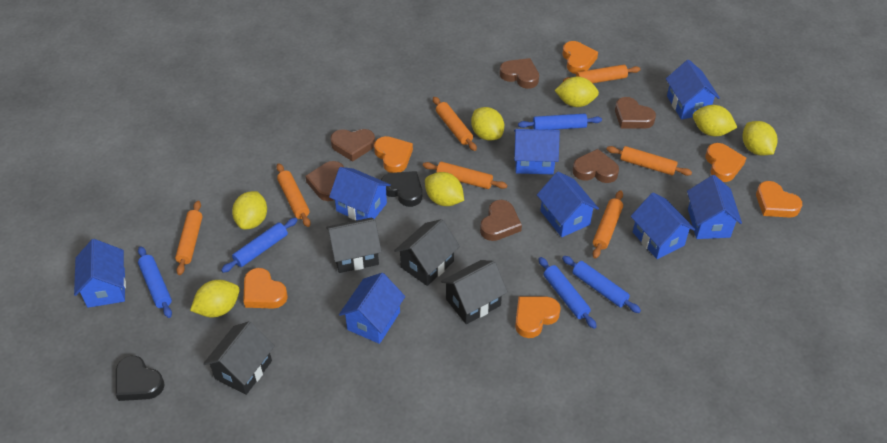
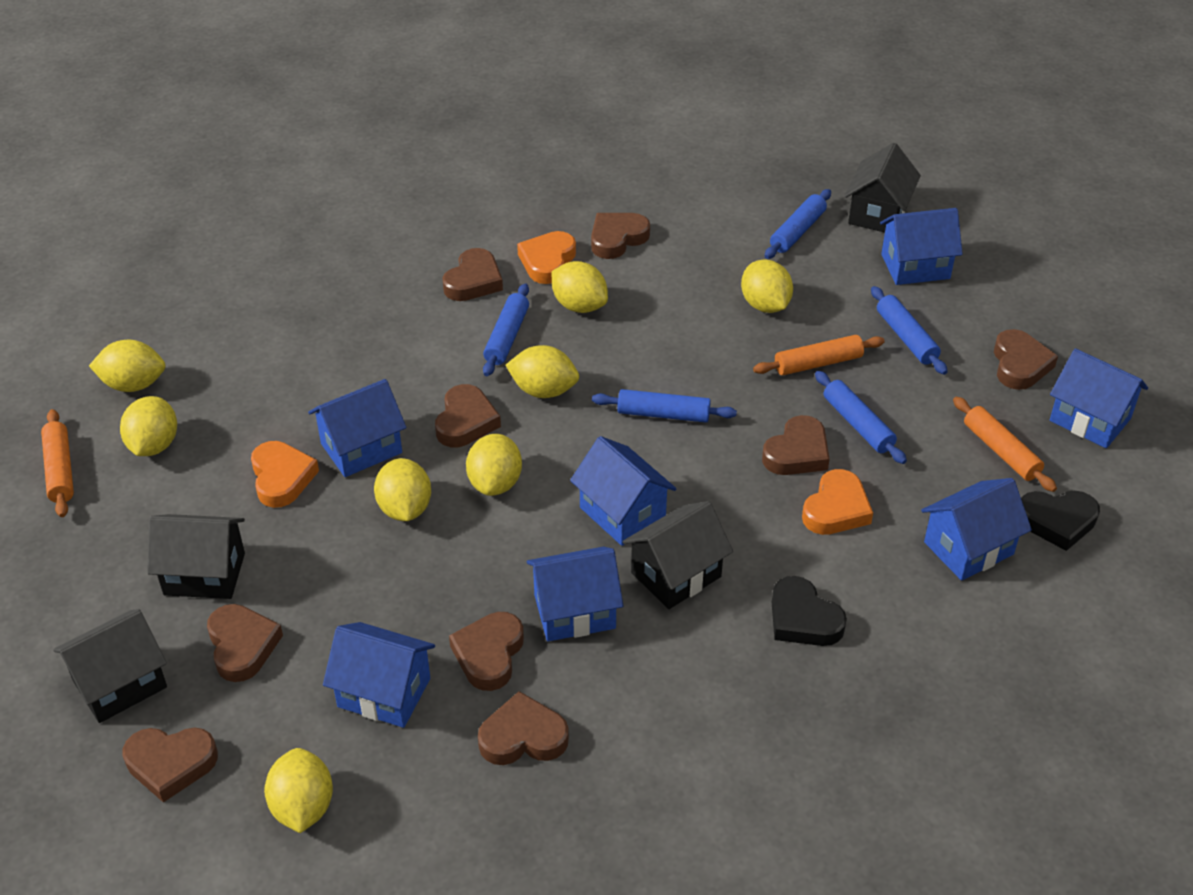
blue house: 8 -> 7
brown heart: 6 -> 9
orange heart: 6 -> 3
orange rolling pin: 7 -> 3
yellow lemon: 7 -> 8

